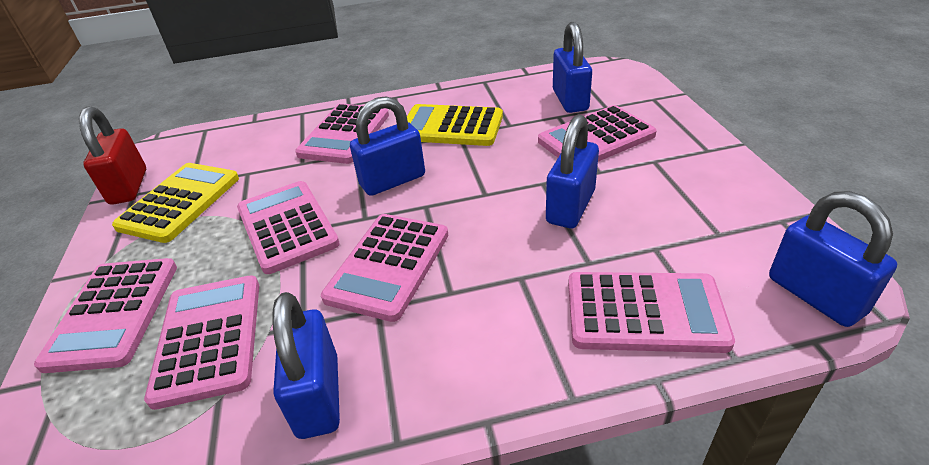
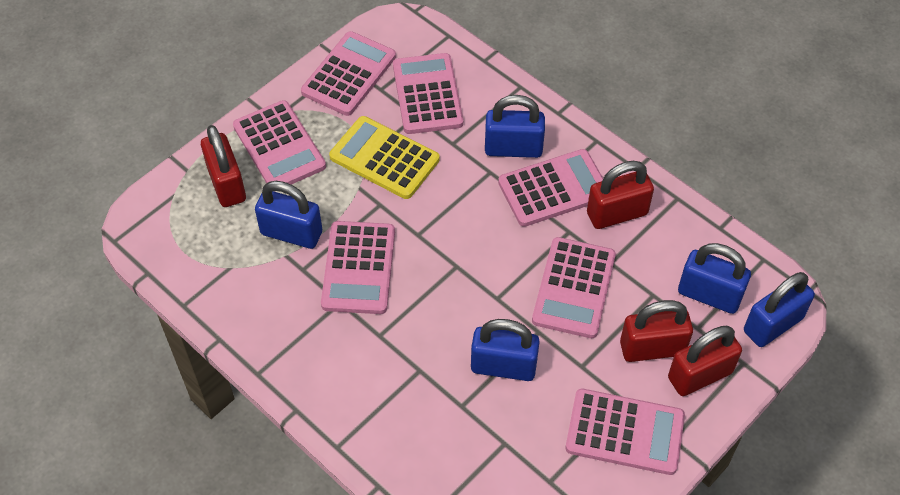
red padlock: 1 -> 4
yellow calculator: 2 -> 1

